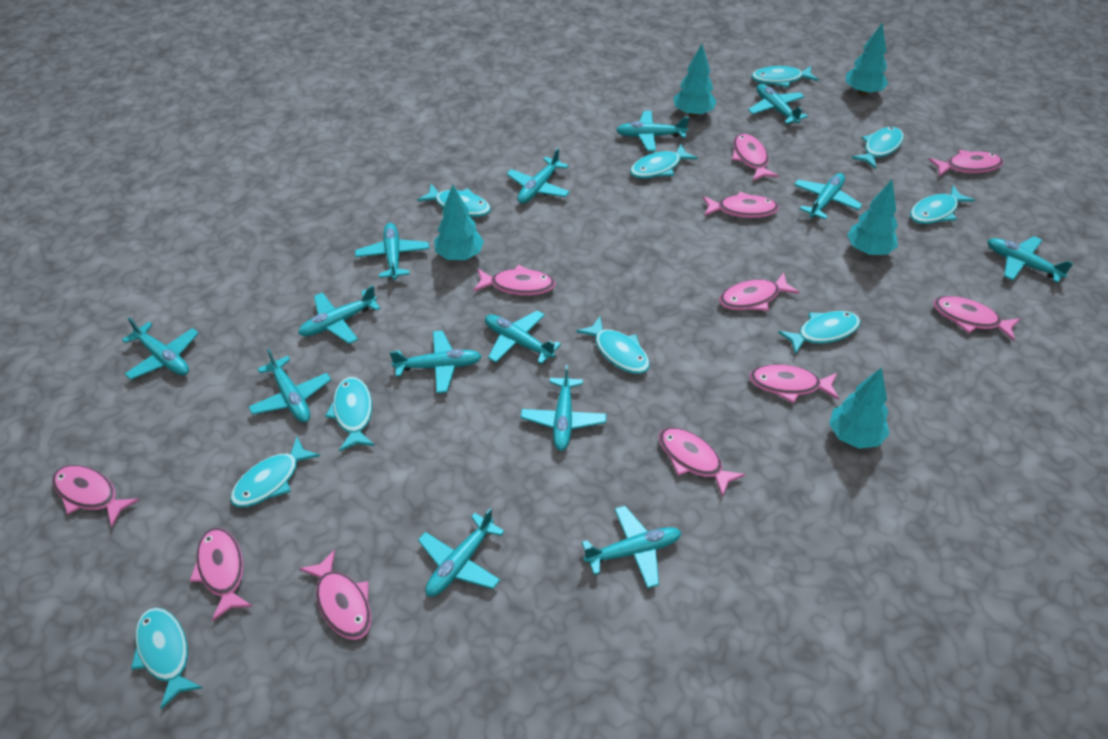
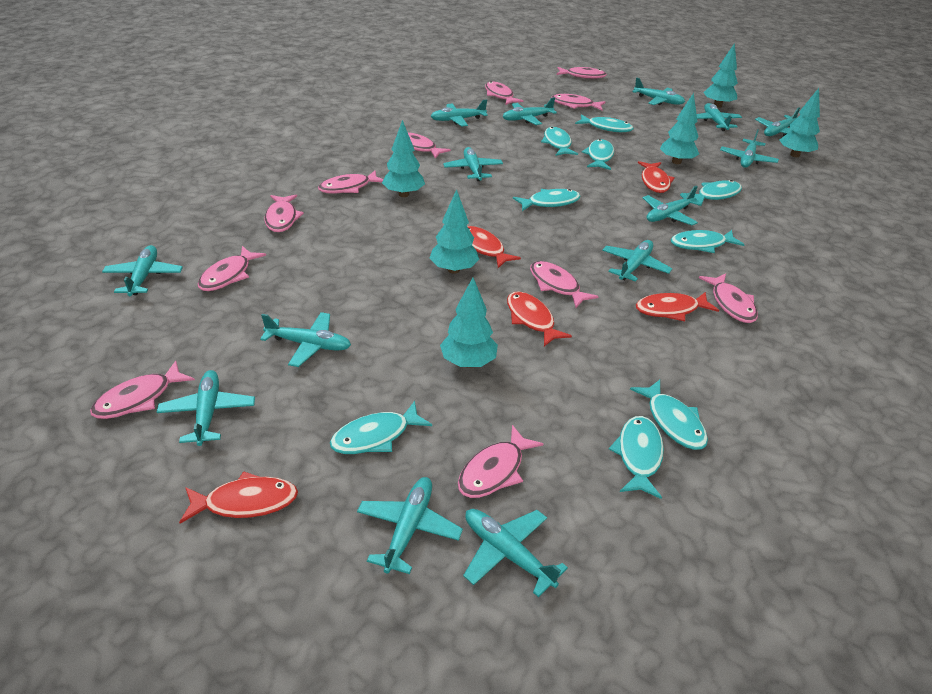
red fish: 0 -> 5
turquoise fish: 10 -> 9
turquoise tree: 5 -> 6

